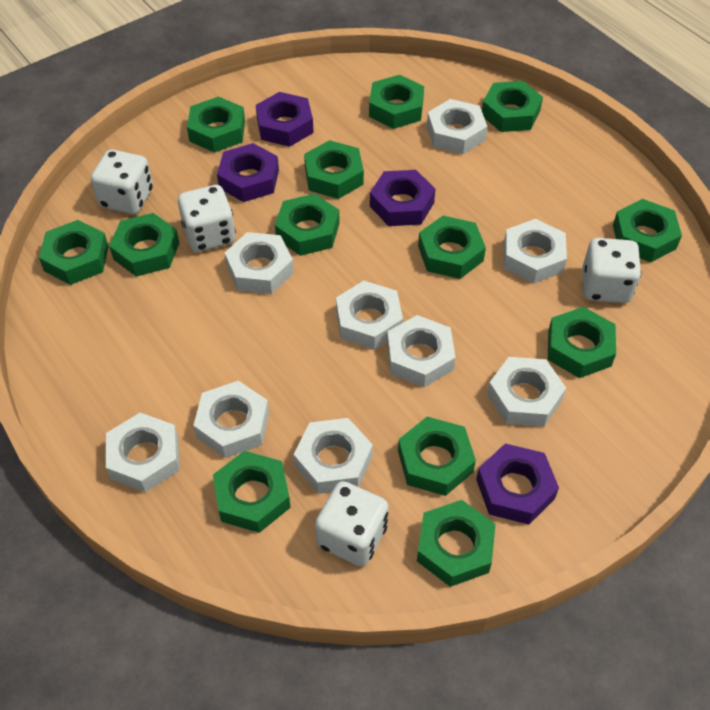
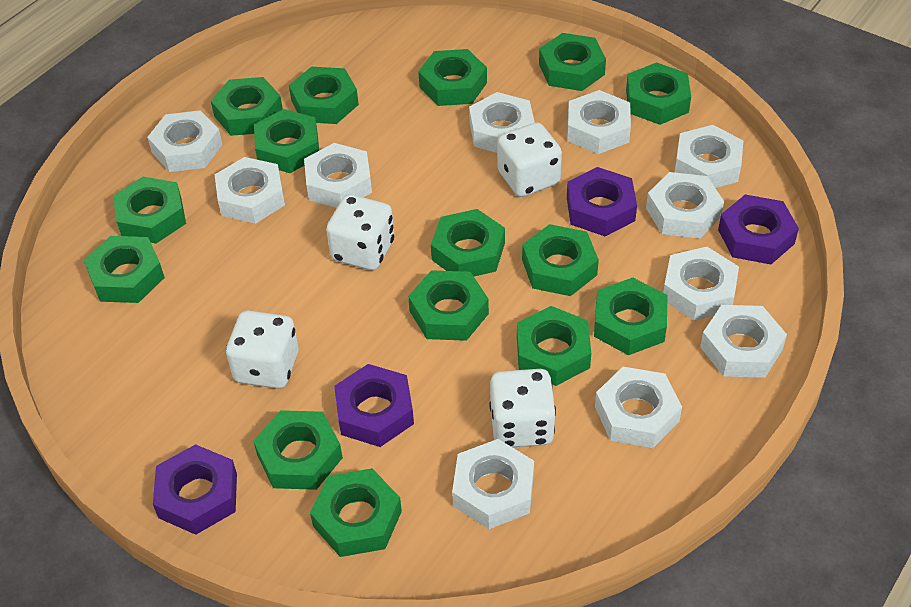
green nut: 13 -> 15
white nut: 9 -> 11

